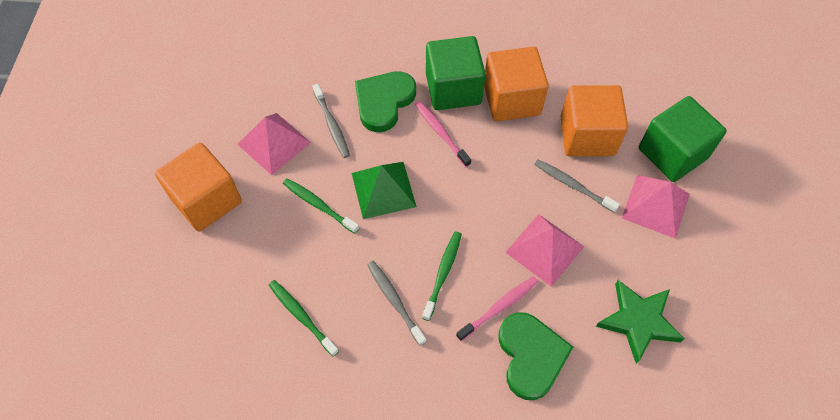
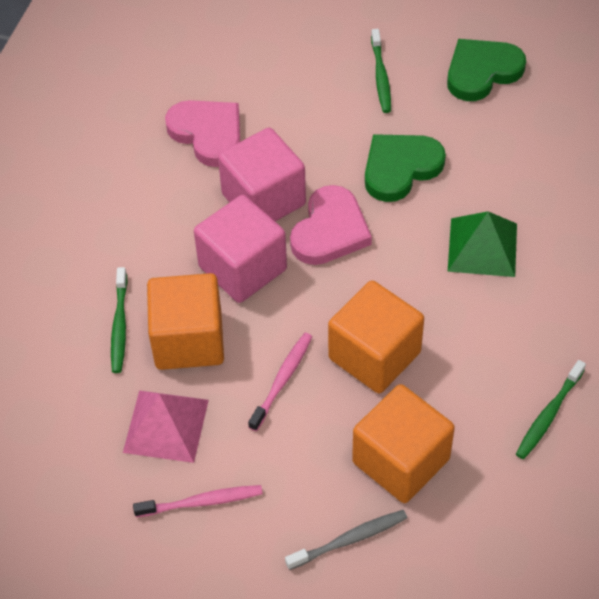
green cube: 2 -> 0
green star: 1 -> 0
grey toothbrush: 3 -> 1
pink cube: 0 -> 2
pink heart: 0 -> 2
pink pyramid: 3 -> 1

